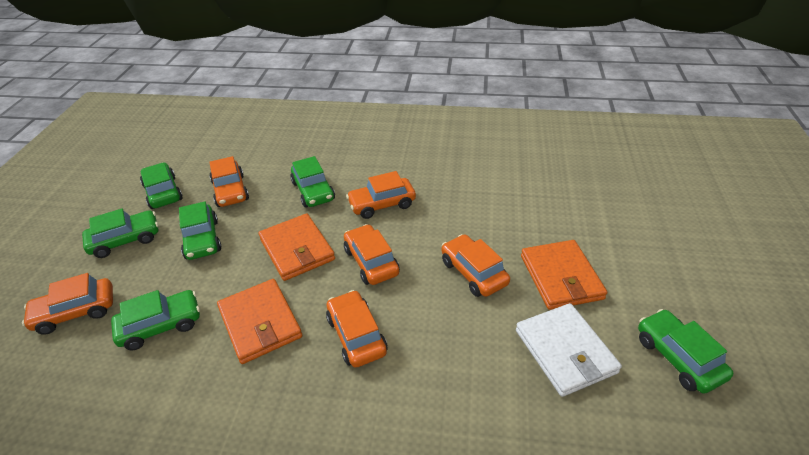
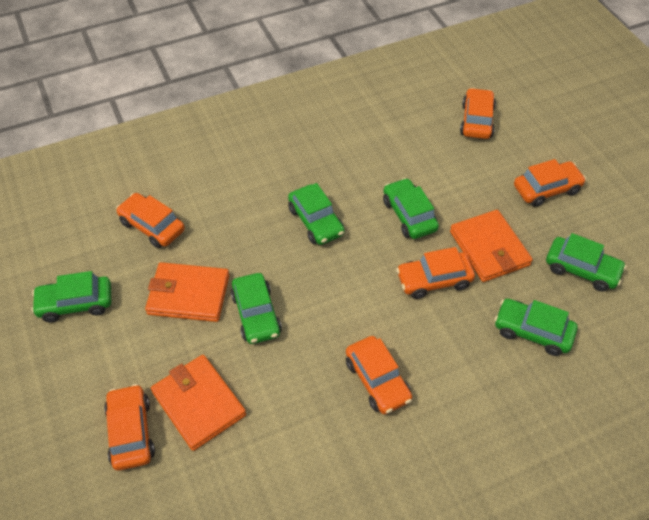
white wallet: 1 -> 0

